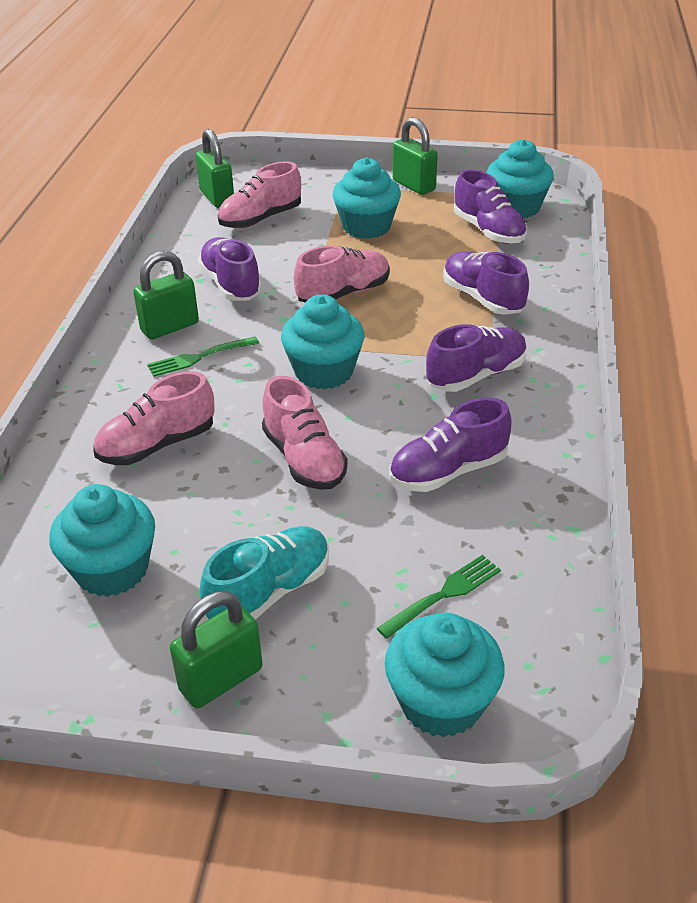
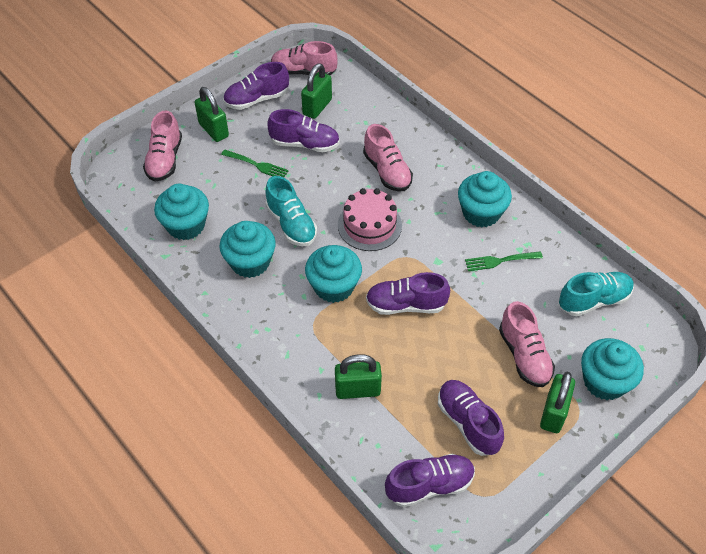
pink cake: 0 -> 1
turquoise shoe: 1 -> 2

